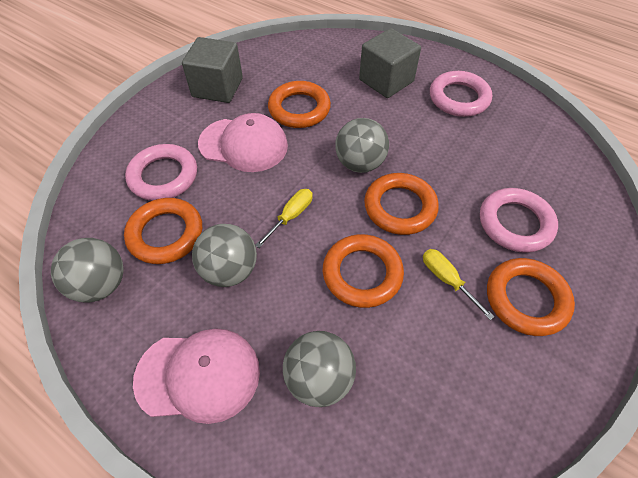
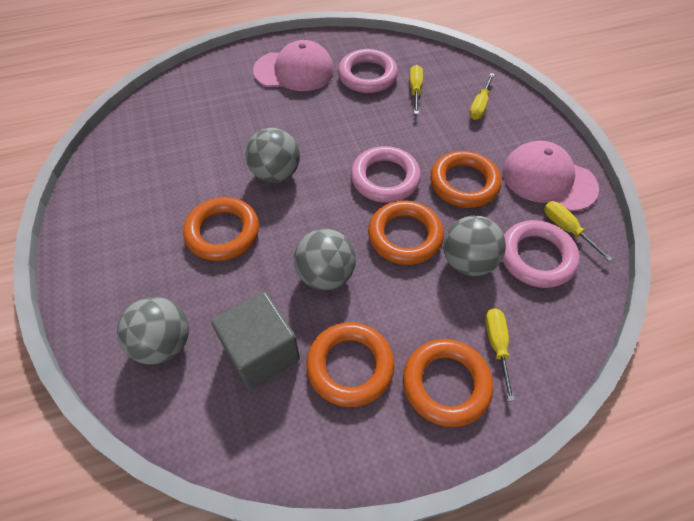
grey cube: 2 -> 1
yellow screwdriver: 2 -> 4

